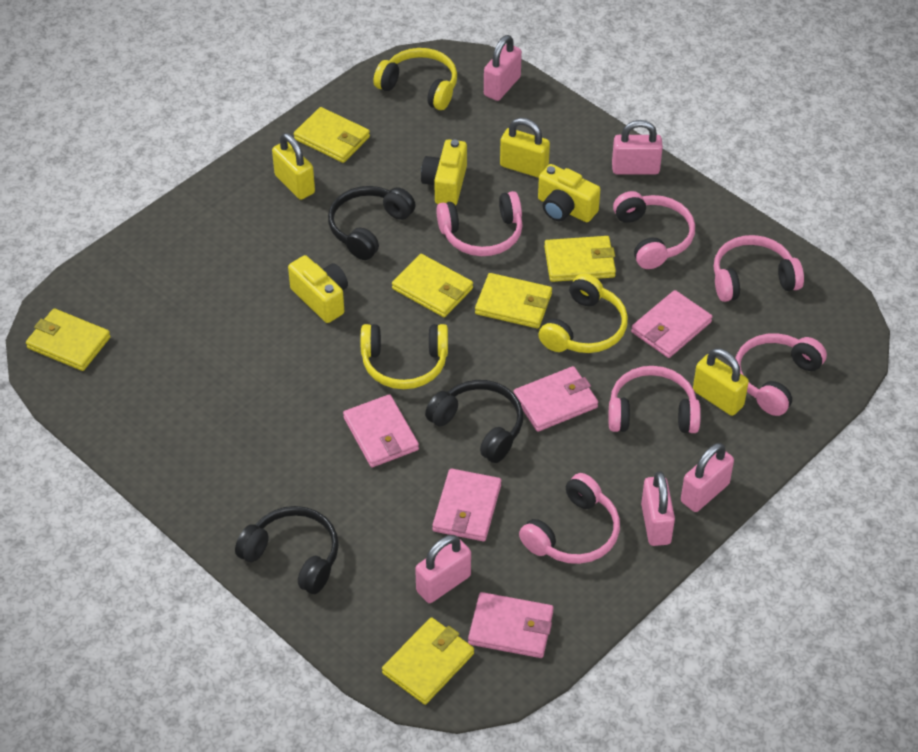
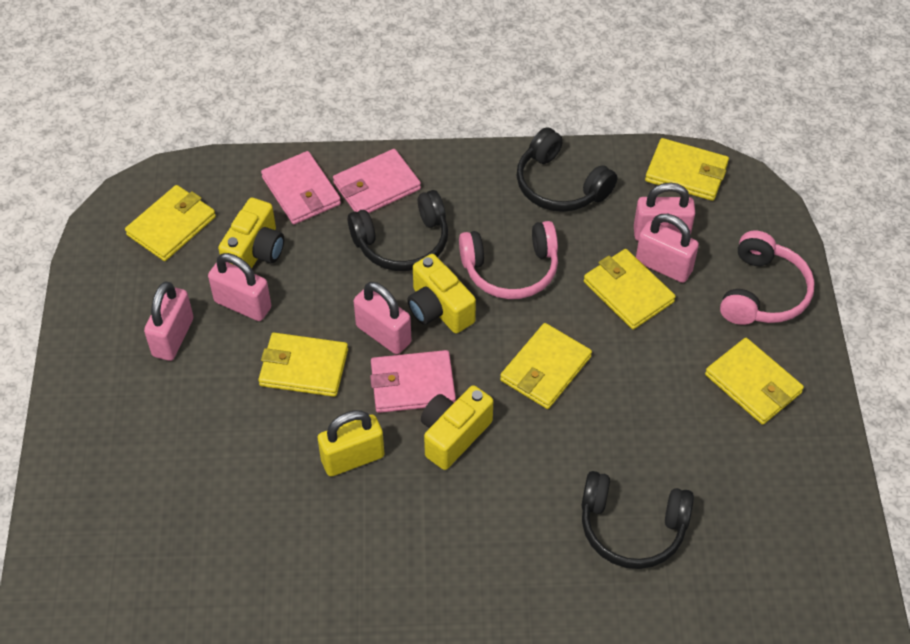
pink headphones: 6 -> 2
pink wallet: 5 -> 3
yellow headphones: 3 -> 0
yellow padlock: 3 -> 1

